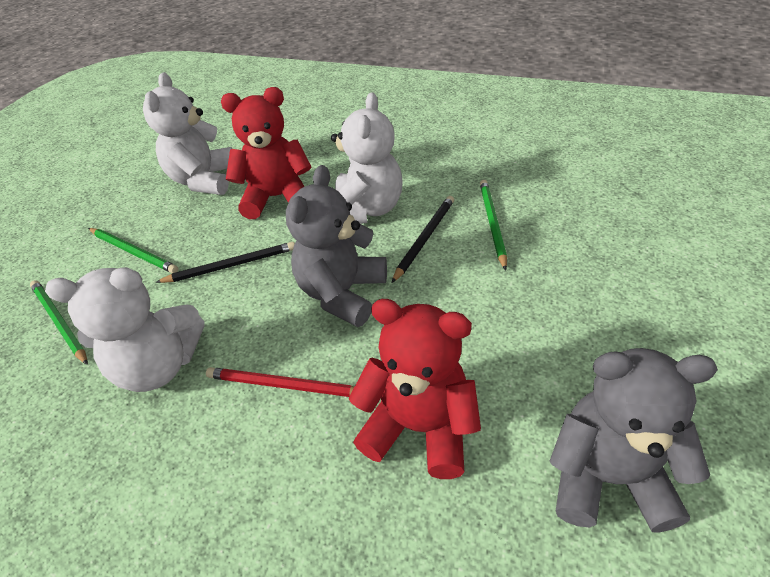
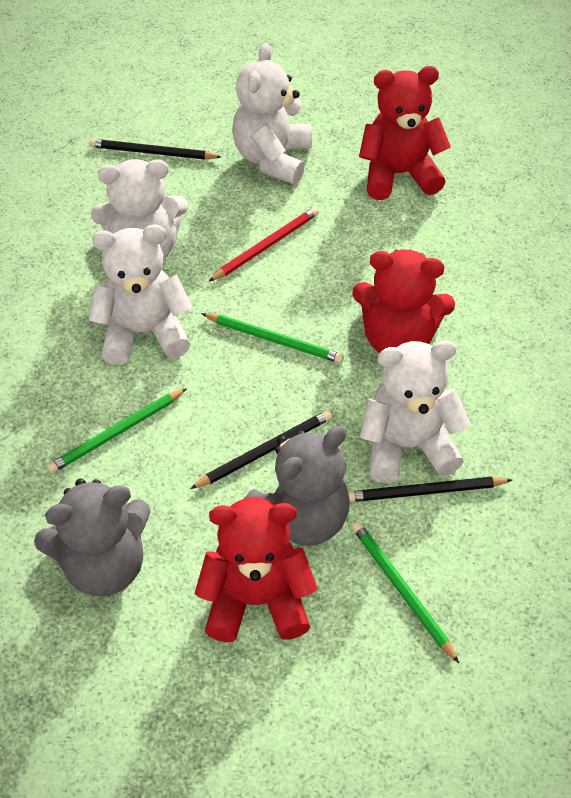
black pencil: 2 -> 3
red teddy bear: 2 -> 3
white teddy bear: 3 -> 4

